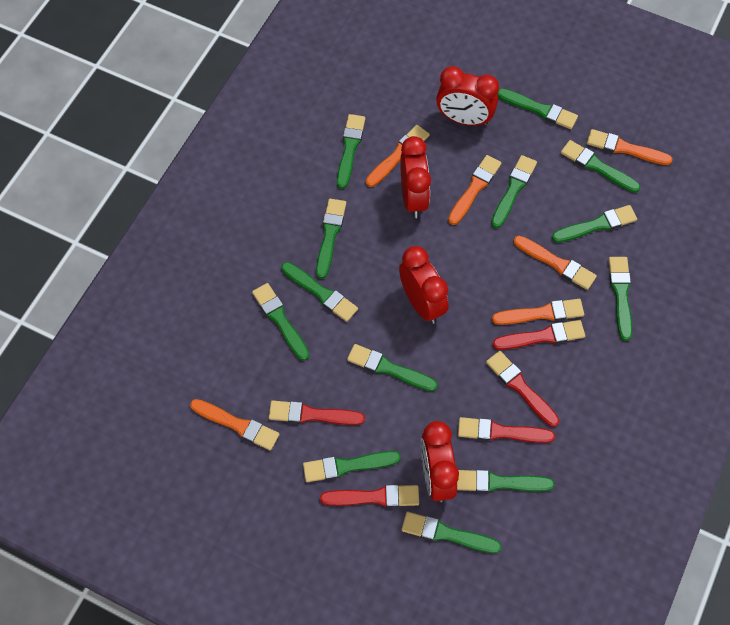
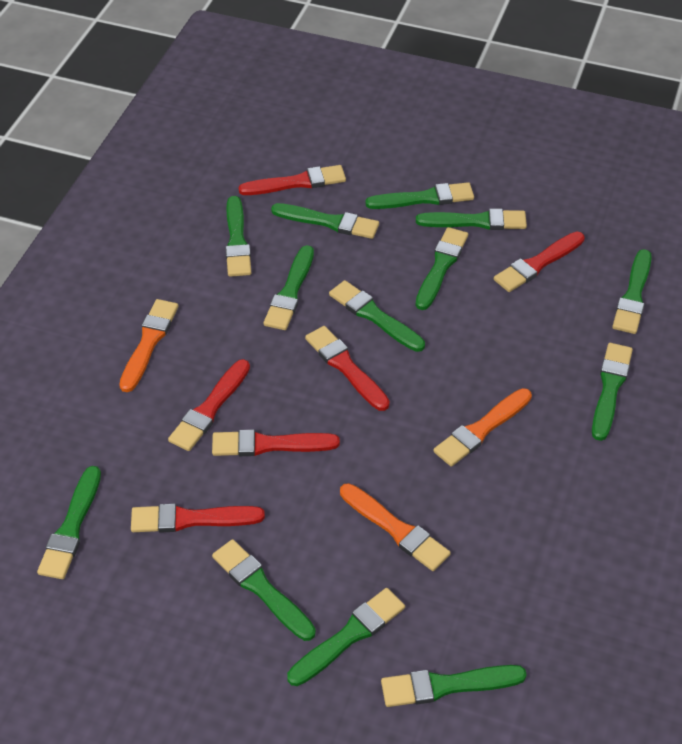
orange brush: 6 -> 3
red brush: 5 -> 6
red clock: 4 -> 0

